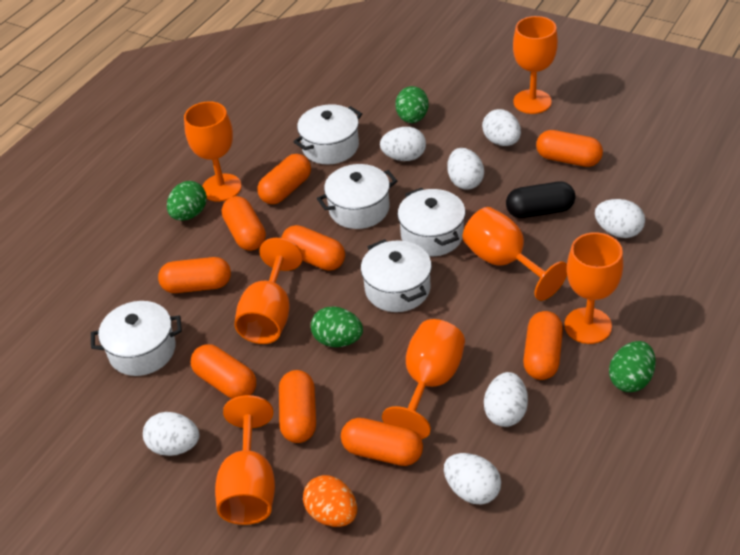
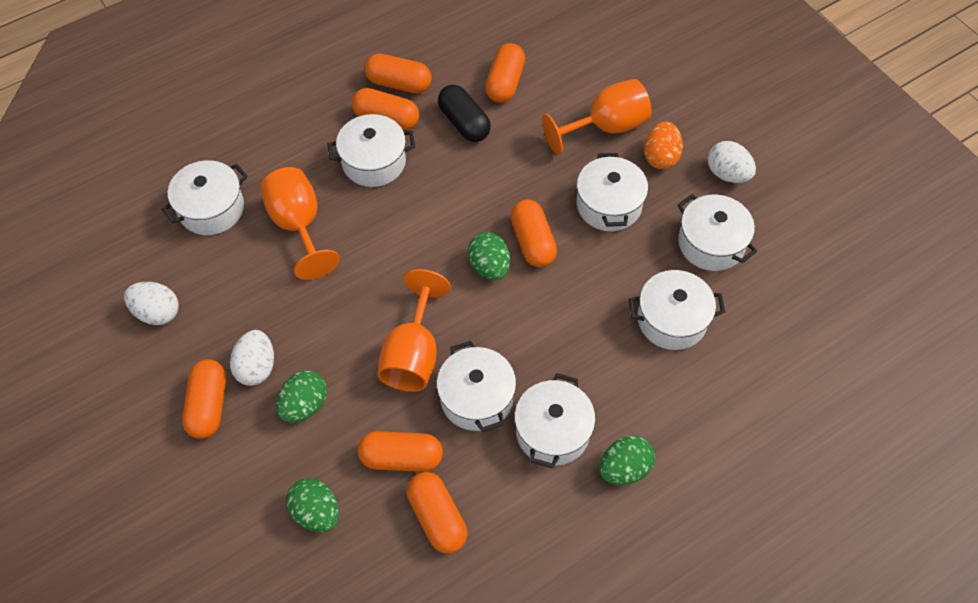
orange capsule: 9 -> 7
orange goblet: 7 -> 3
white egg: 7 -> 3
white pot: 5 -> 7

